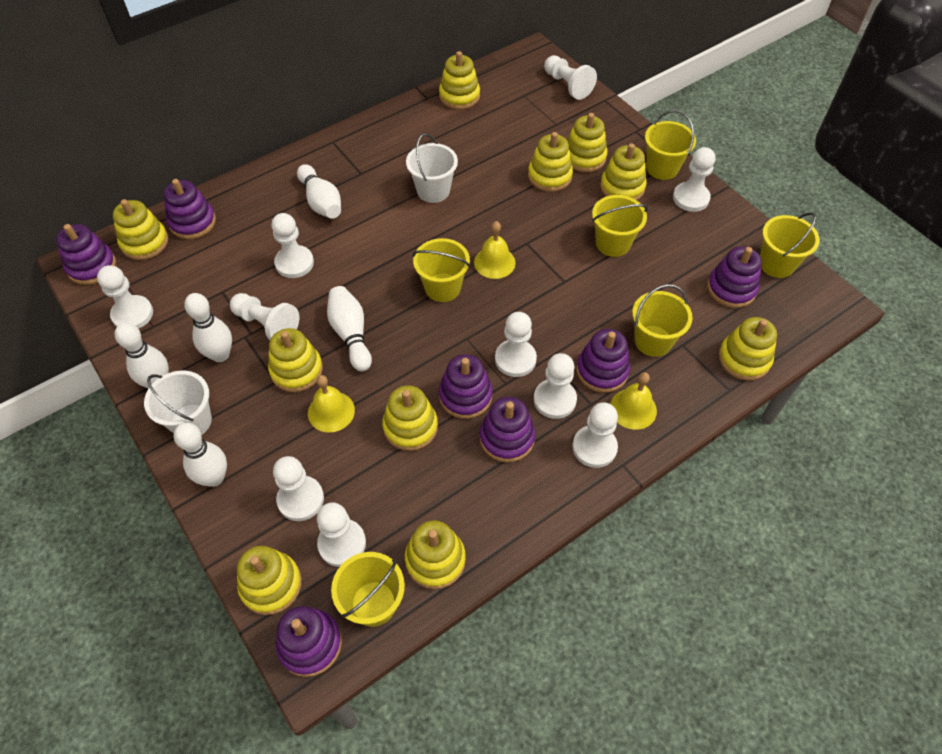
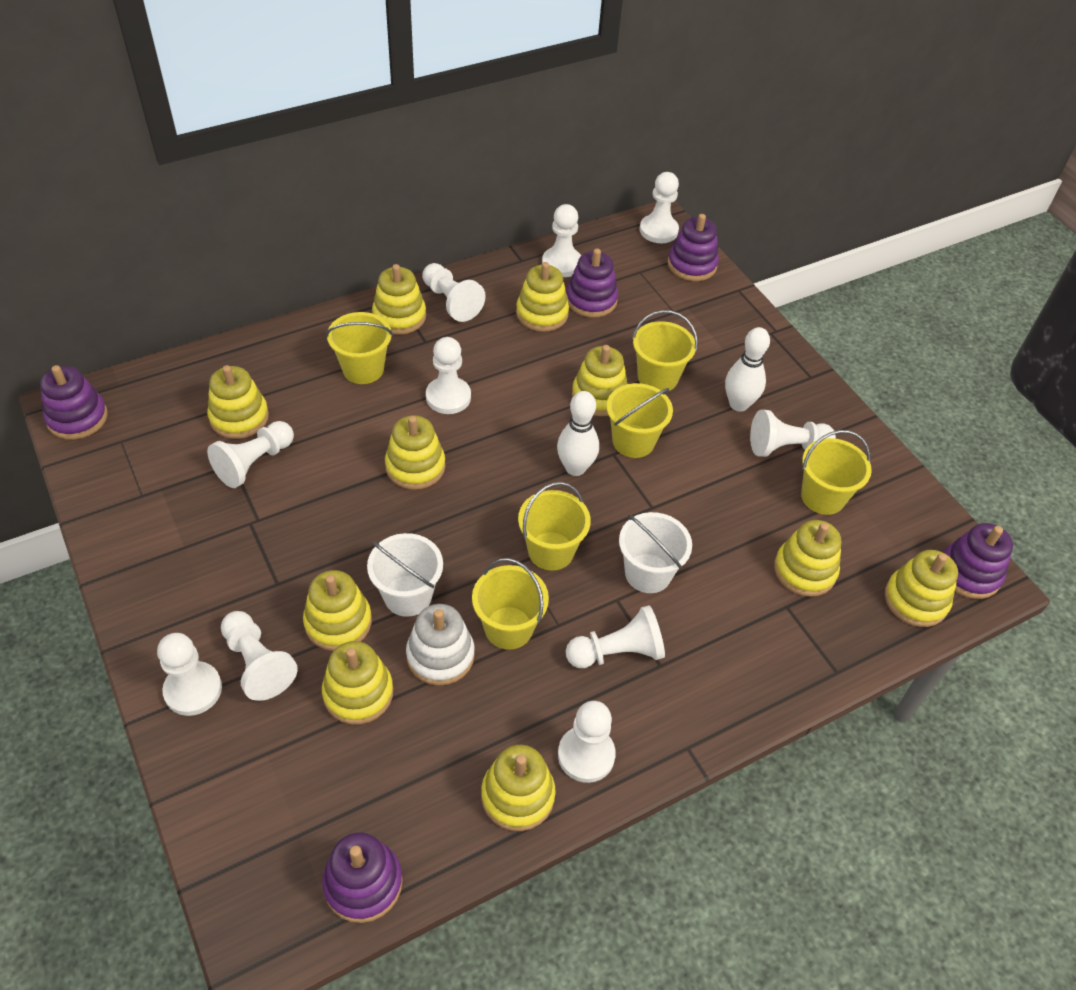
purple stacking toy: 7 -> 5
white bowling pin: 5 -> 2
white stacking toy: 0 -> 1
yellow bell: 3 -> 0

